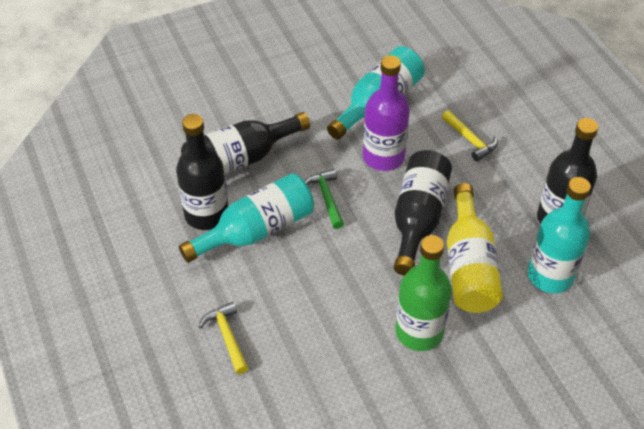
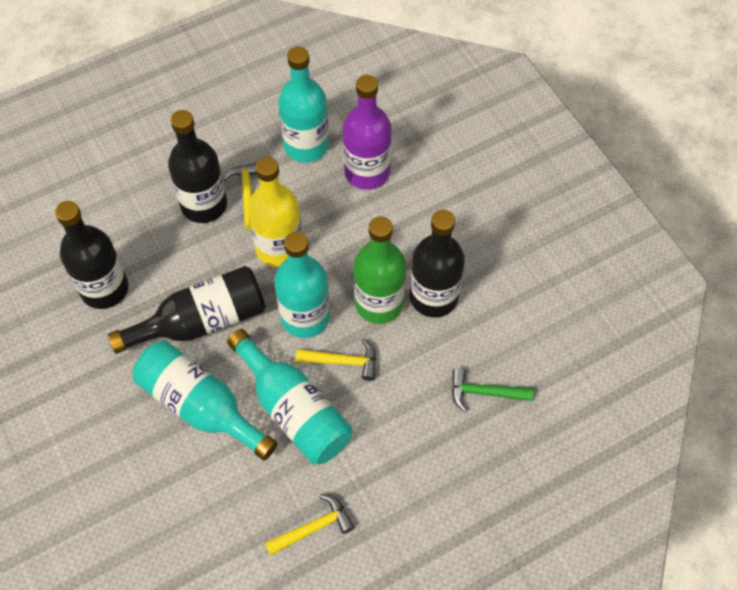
turquoise bottle: 3 -> 4
yellow hammer: 2 -> 3

